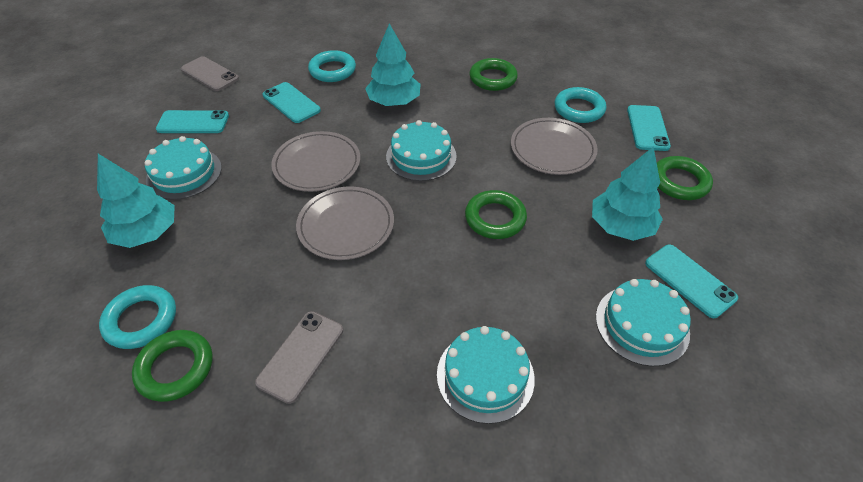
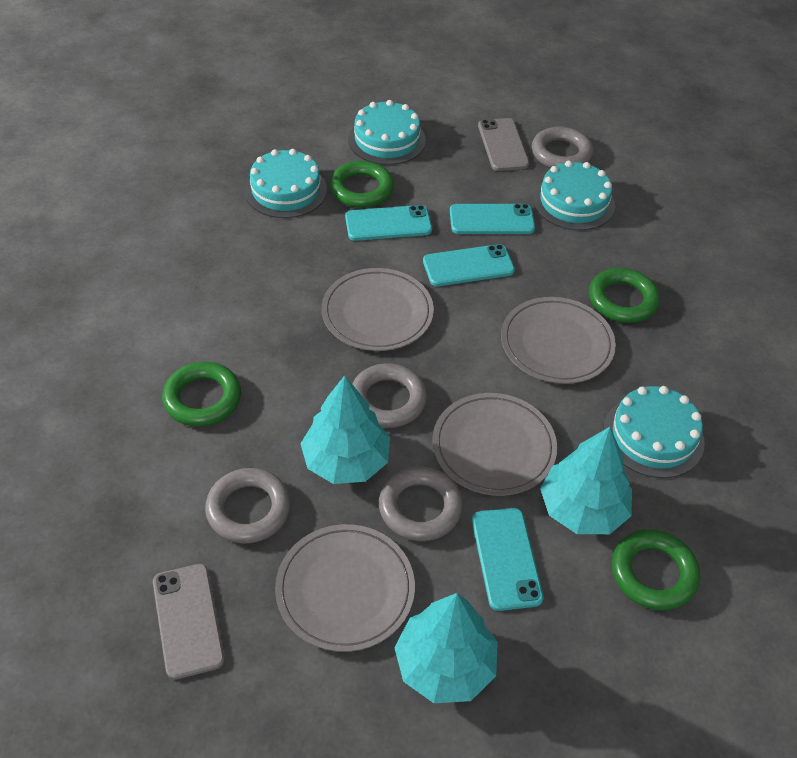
grey plate: 3 -> 4
grey ring: 0 -> 4
turquoise ring: 3 -> 0

